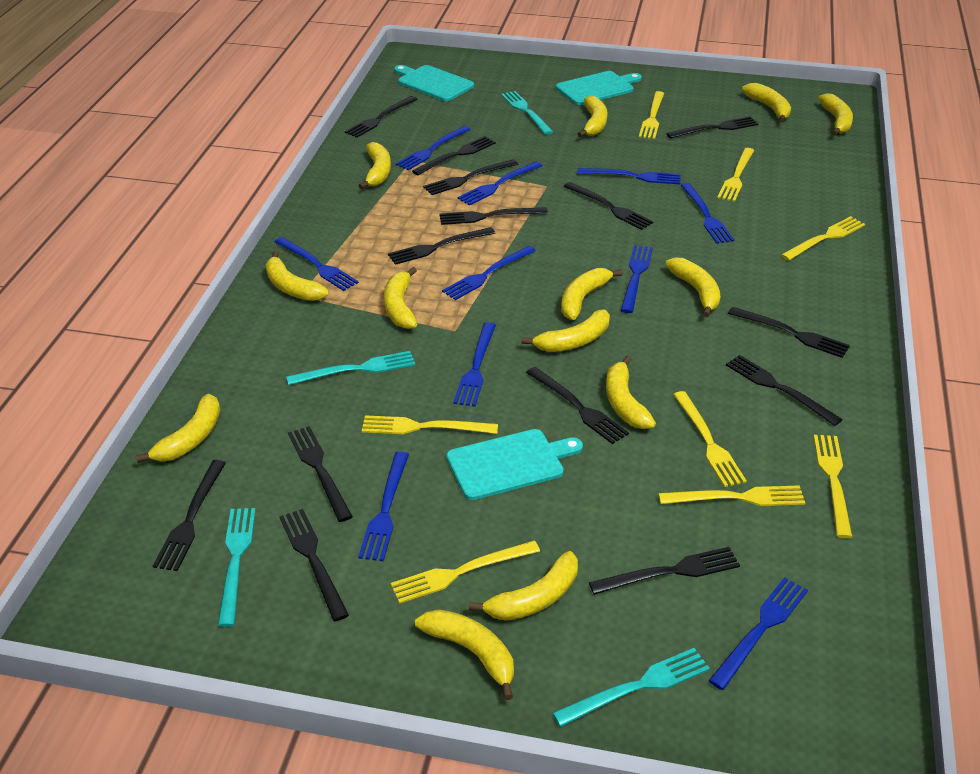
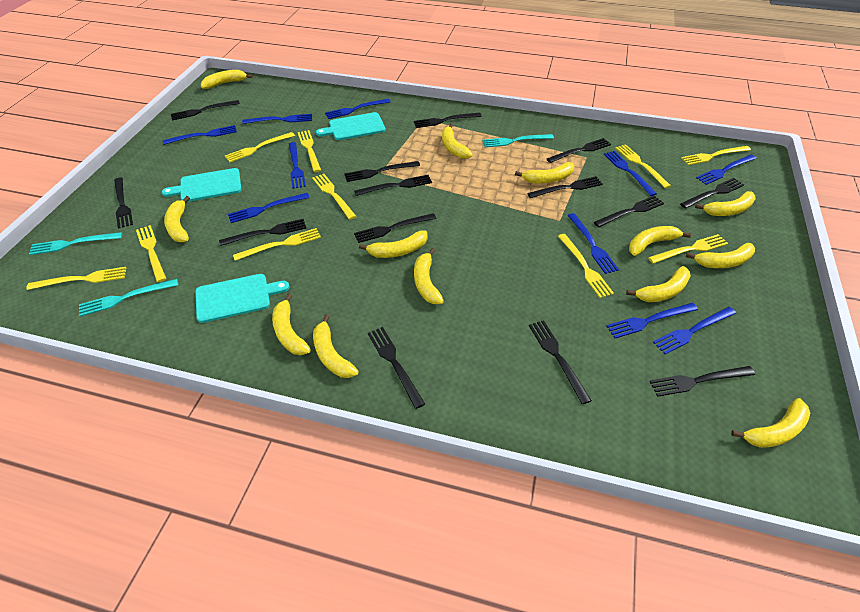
turquoise fork: 4 -> 3
yellow fork: 8 -> 10

